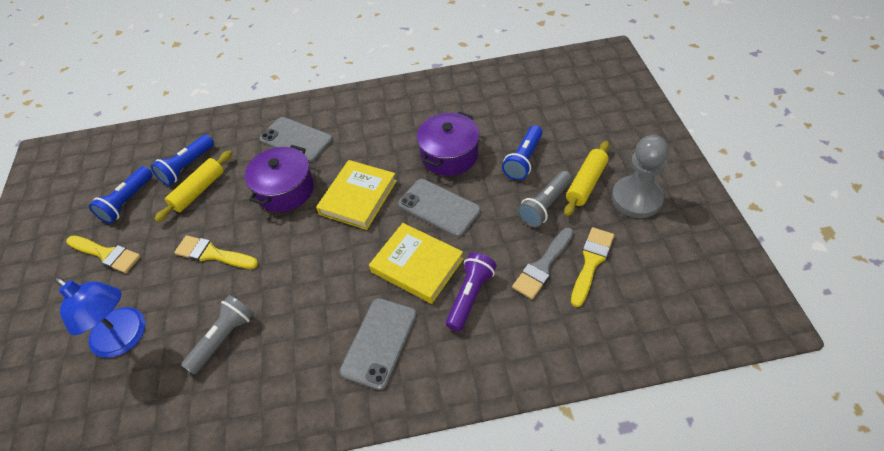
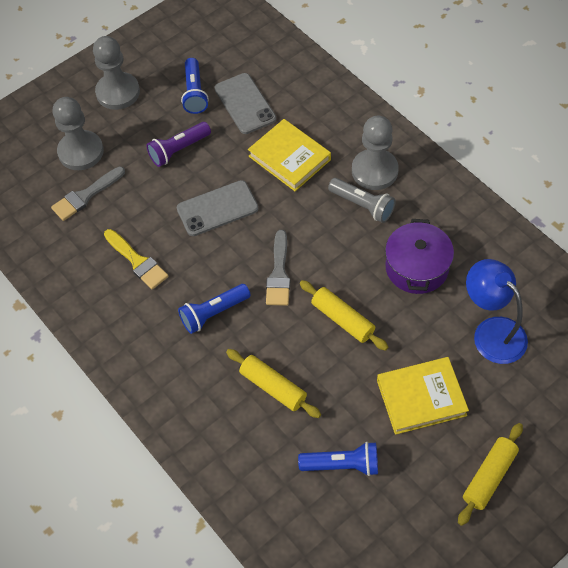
grey brush: 1 -> 2
grey flashlight: 2 -> 1
grey pawn: 1 -> 3
grey phone: 3 -> 2
purple pot: 2 -> 1
yellow brush: 3 -> 1
yellow rolling pin: 2 -> 3

